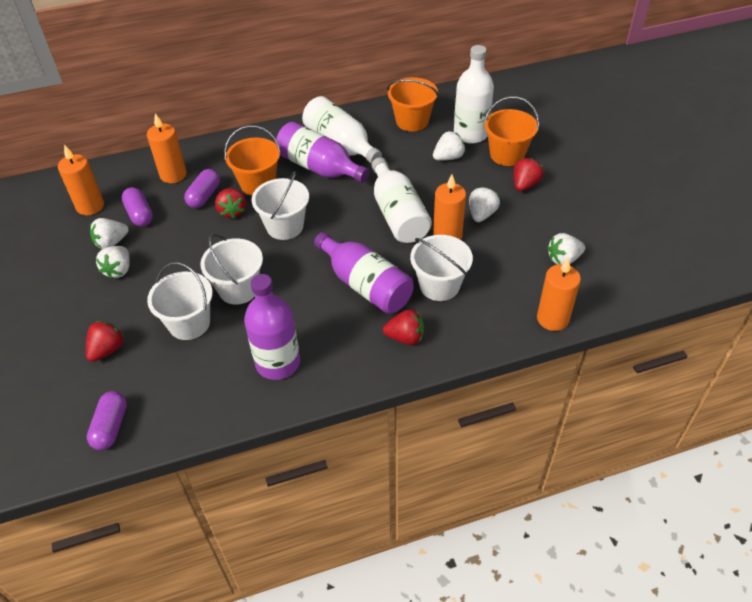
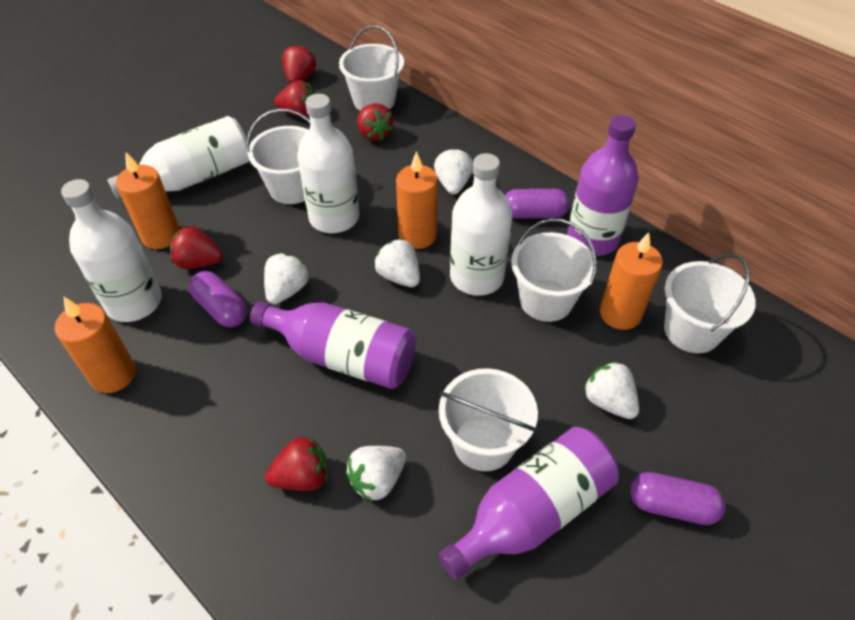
orange bucket: 3 -> 0
red strawberry: 4 -> 5
white bottle: 3 -> 4
white bucket: 4 -> 5

